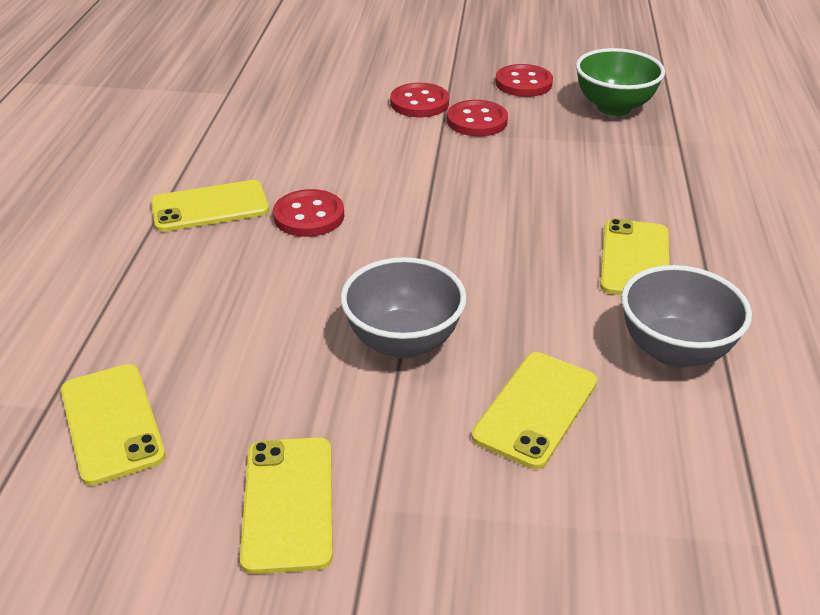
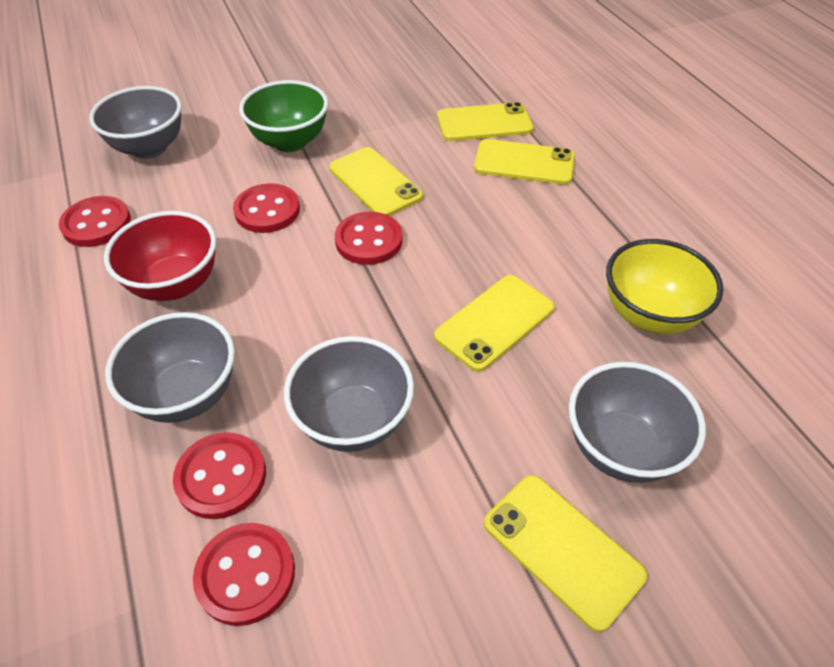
grey bowl: 2 -> 4
red bowl: 0 -> 1
red button: 4 -> 5
yellow bowl: 0 -> 1

